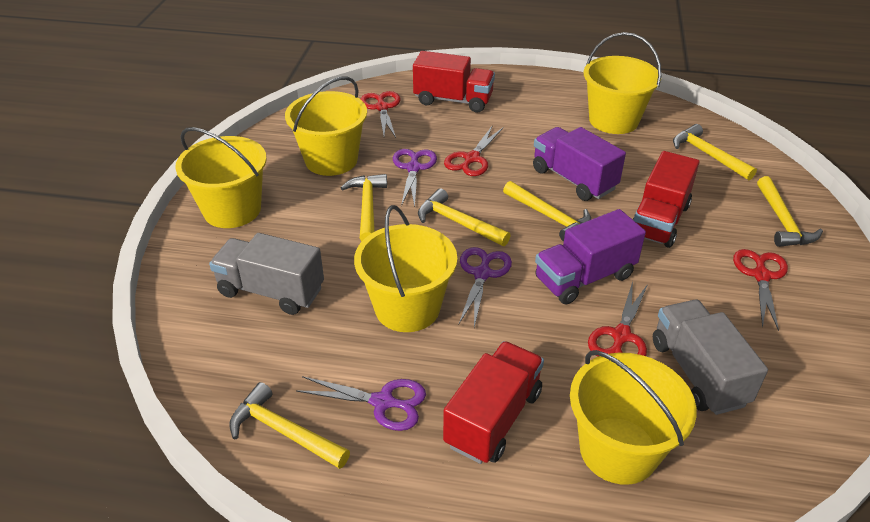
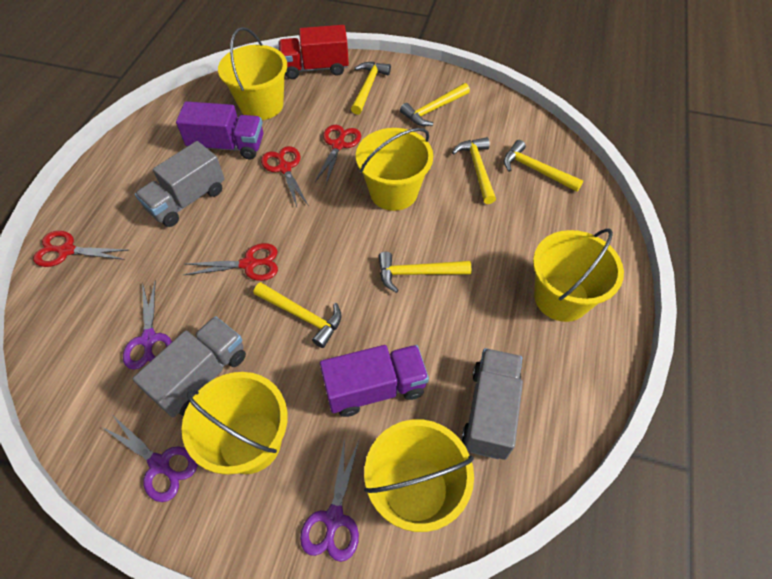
grey truck: 2 -> 3
red truck: 3 -> 1

